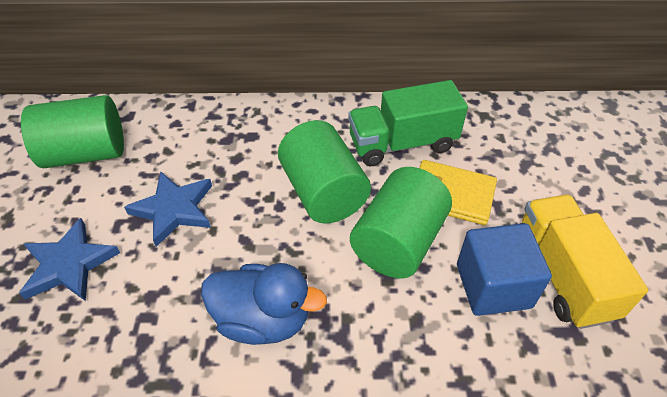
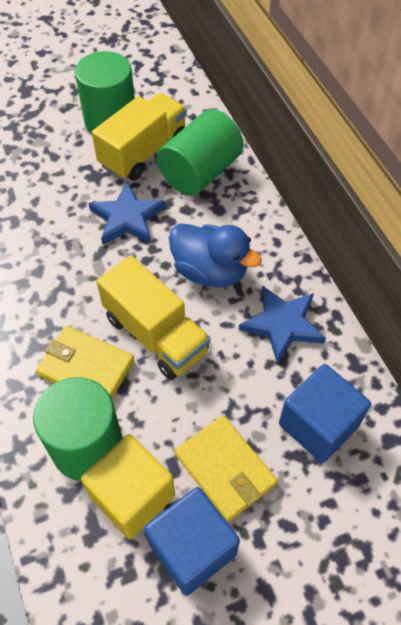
blue cube: 1 -> 2
green truck: 1 -> 0
yellow cube: 0 -> 1
yellow truck: 1 -> 2
yellow wallet: 1 -> 2

